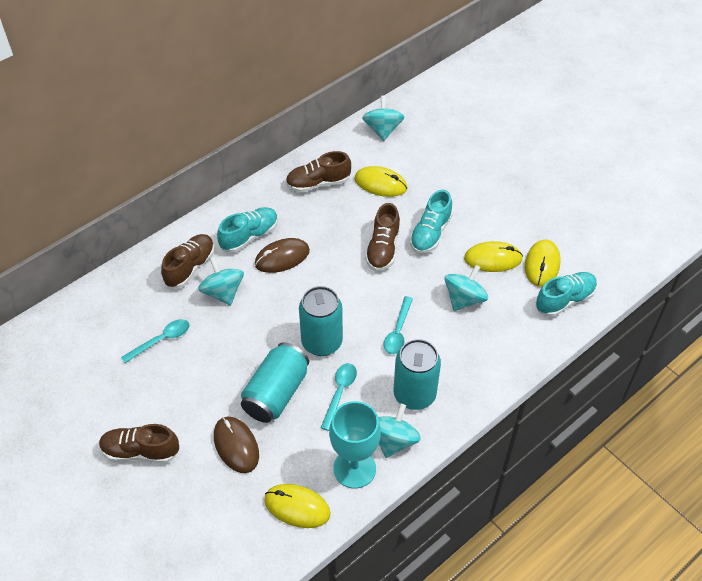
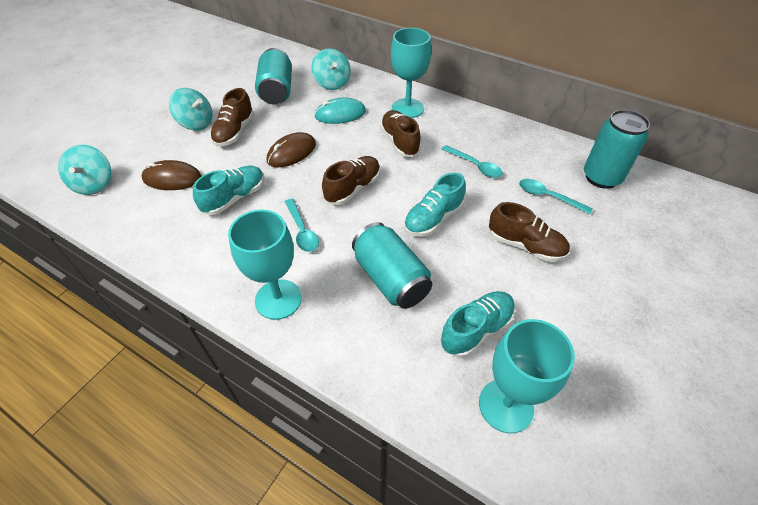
turquoise goblet: 1 -> 3
turquoise mouse: 0 -> 1
turquoise spinning top: 4 -> 3
yellow mouse: 4 -> 0

